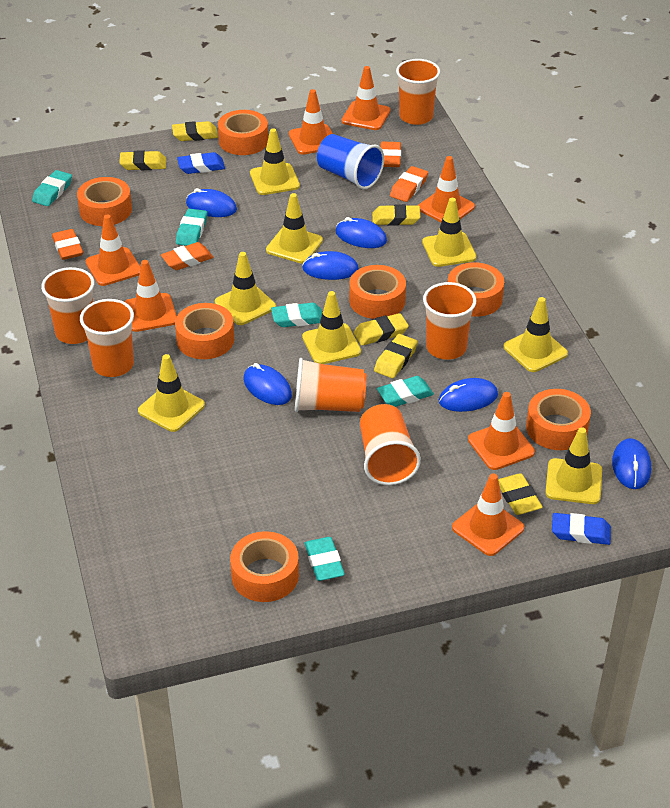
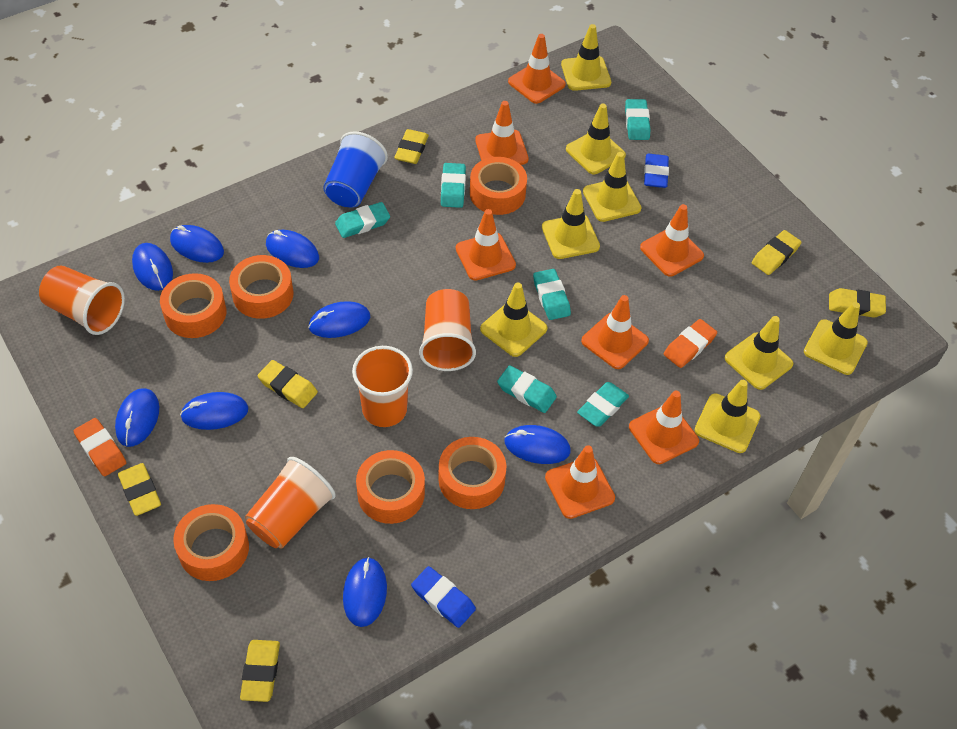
blue mouse: 6 -> 8
orange cup: 6 -> 4
orange eraser: 4 -> 2
orange tape: 7 -> 6
turquoise eraser: 5 -> 6

